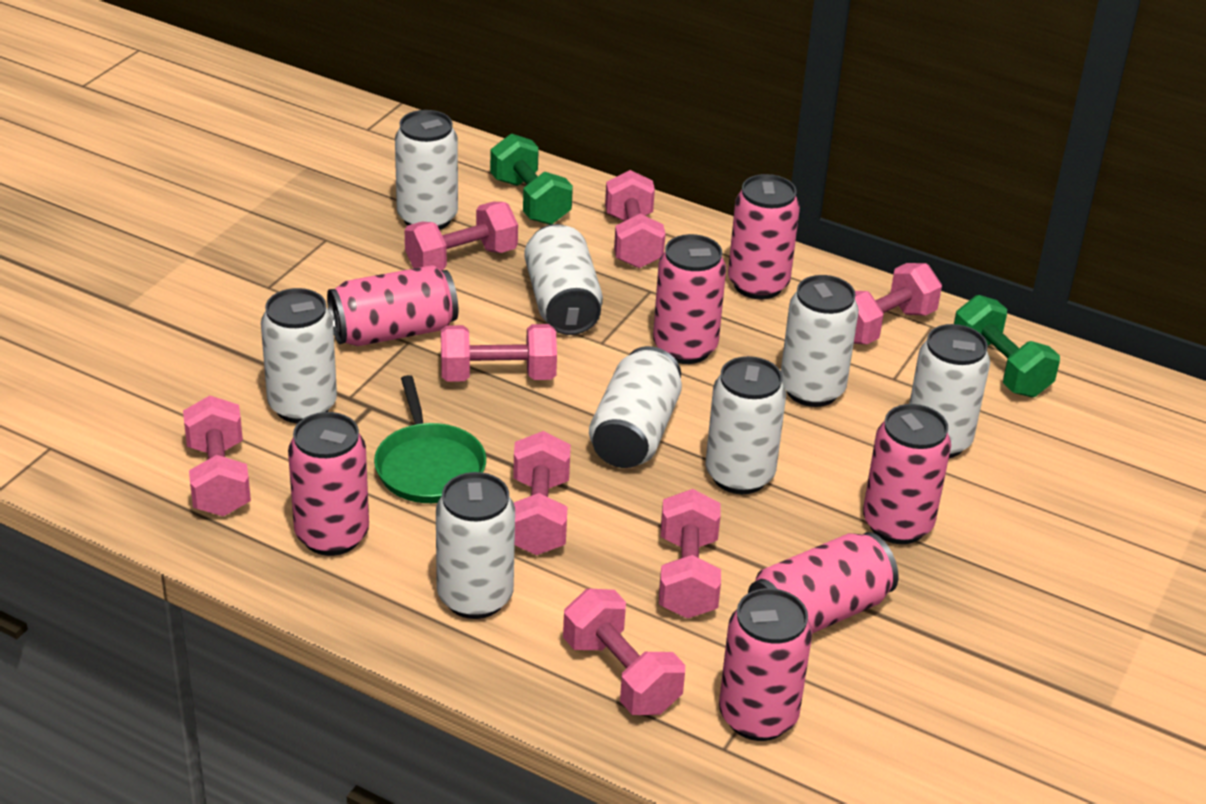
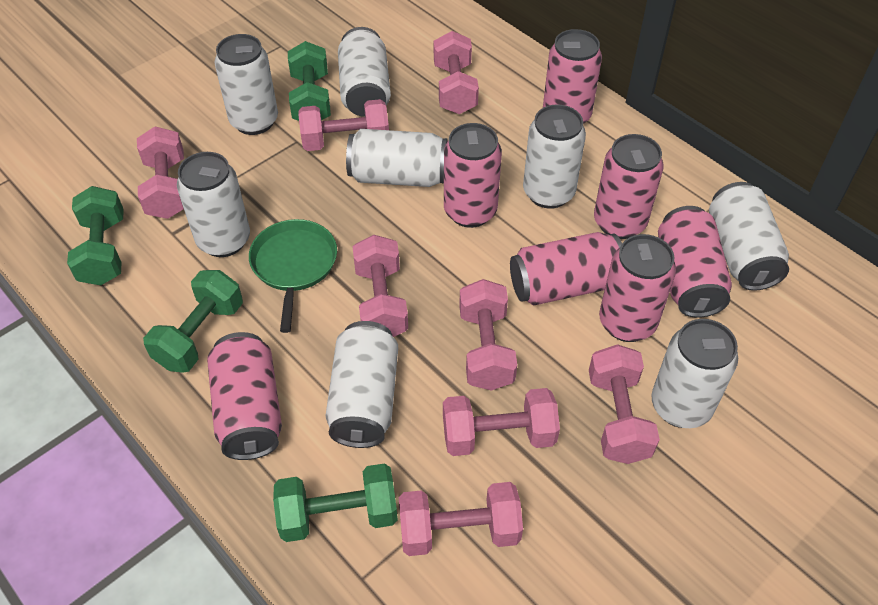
green dumbbell: 2 -> 4

